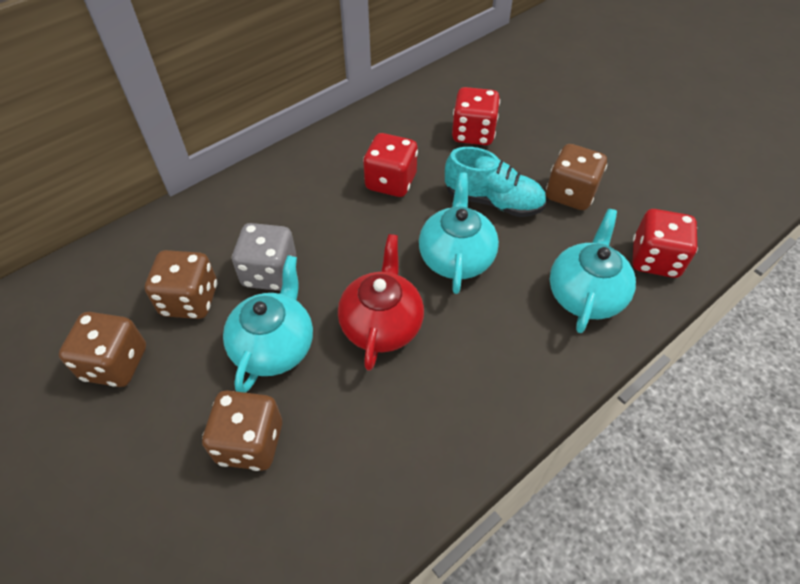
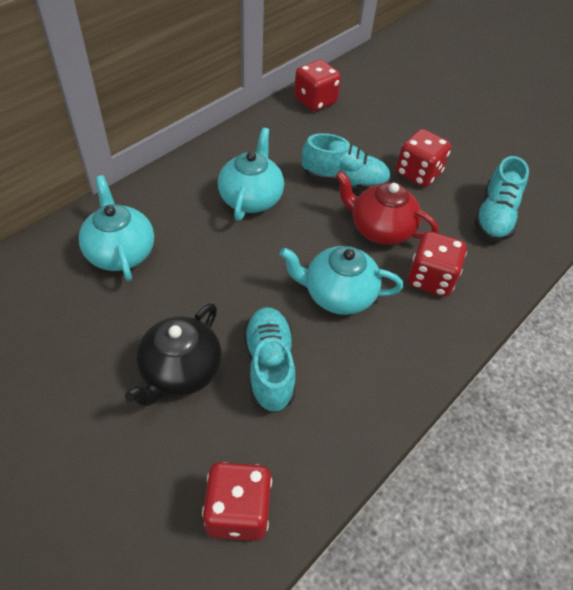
black teapot: 0 -> 1
brown dice: 4 -> 0
grey dice: 1 -> 0
red dice: 3 -> 4
turquoise shoe: 1 -> 3

